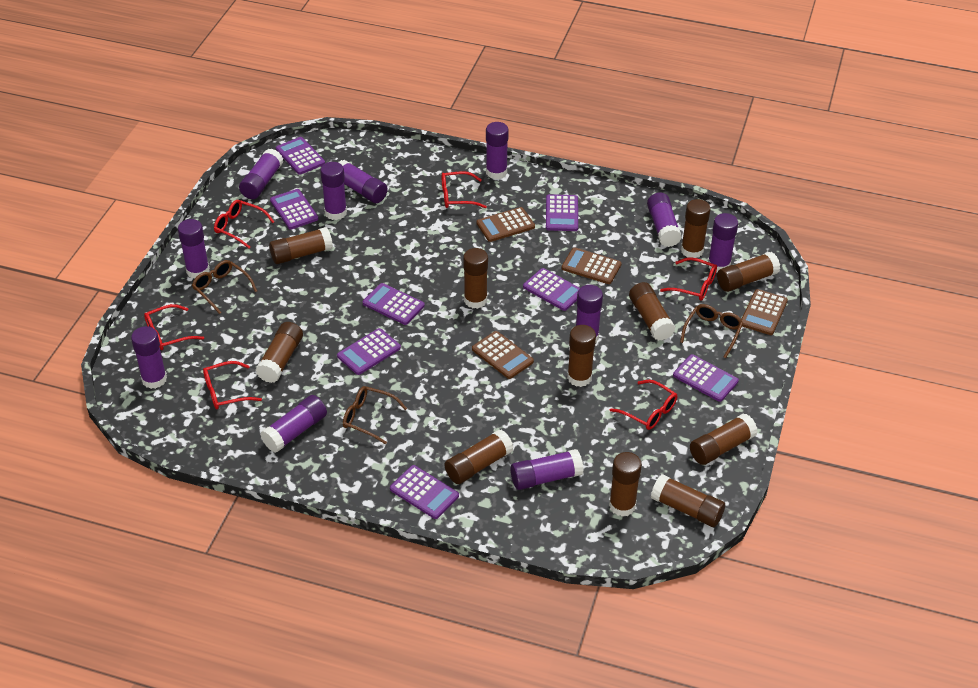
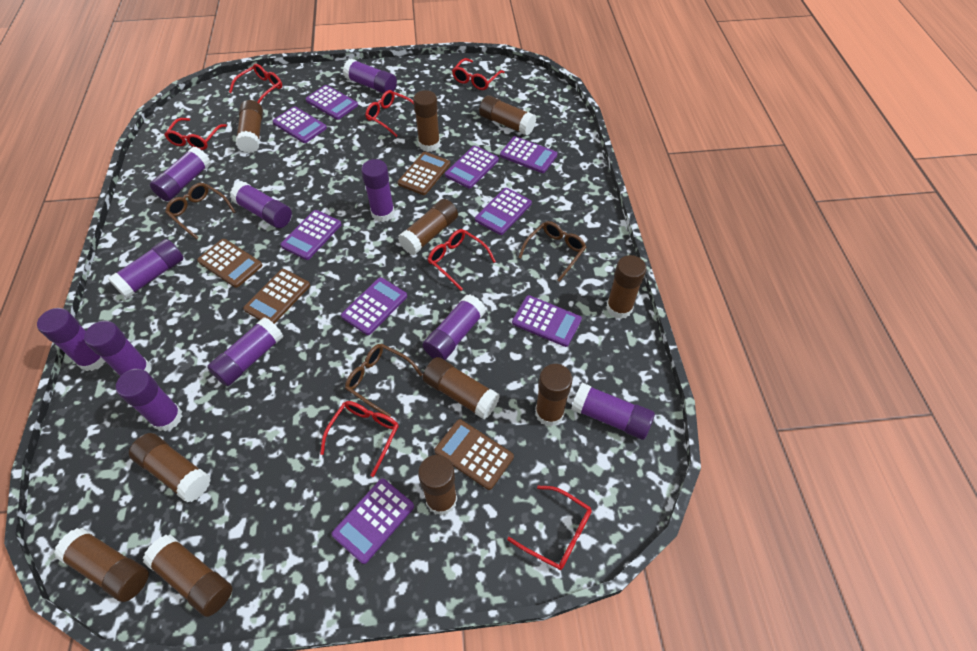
purple calculator: 8 -> 9
red glasses: 6 -> 7

